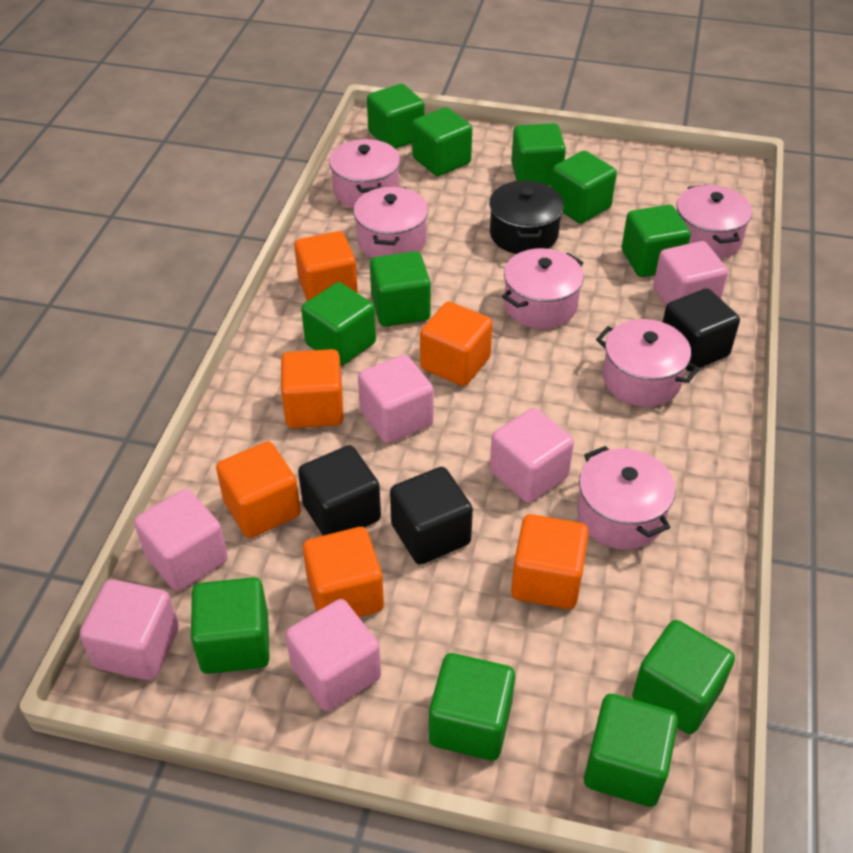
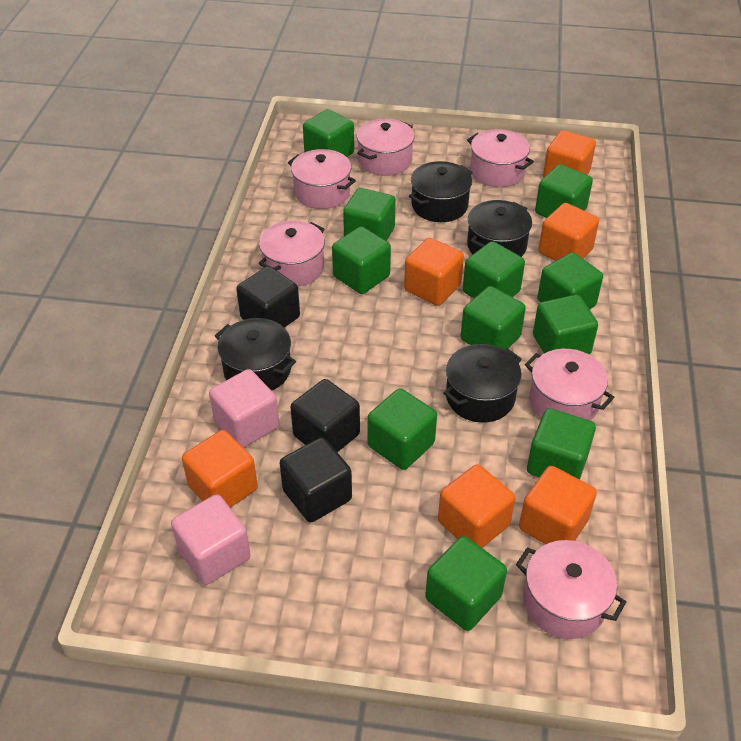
black pot: 1 -> 4
pink cube: 6 -> 2

